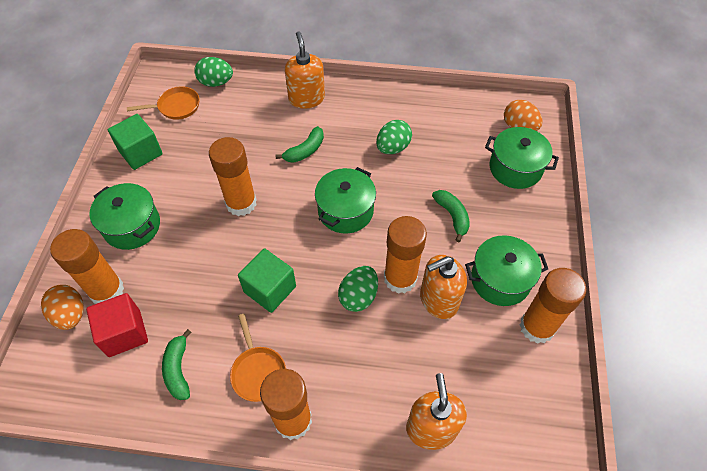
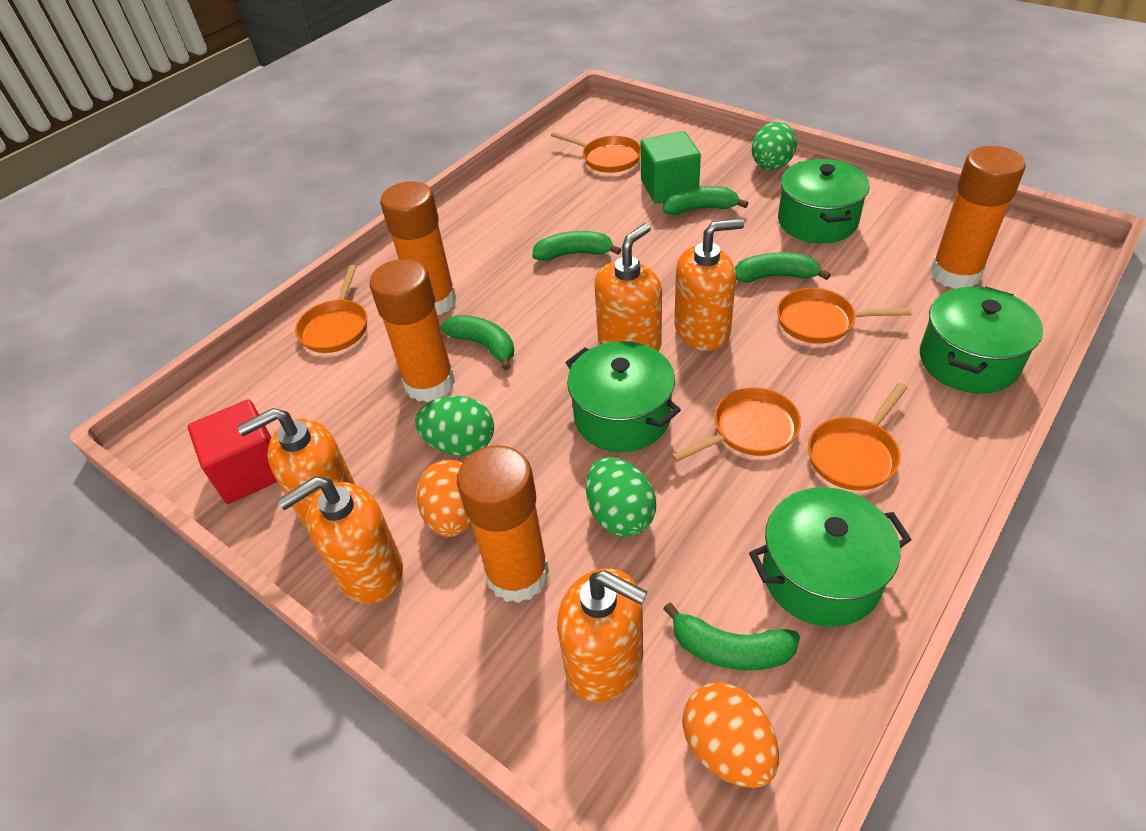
green banana: 3 -> 5
green cube: 2 -> 1
orange glue stick: 5 -> 4
orange pan: 2 -> 5
orange soap dispenser: 3 -> 5

